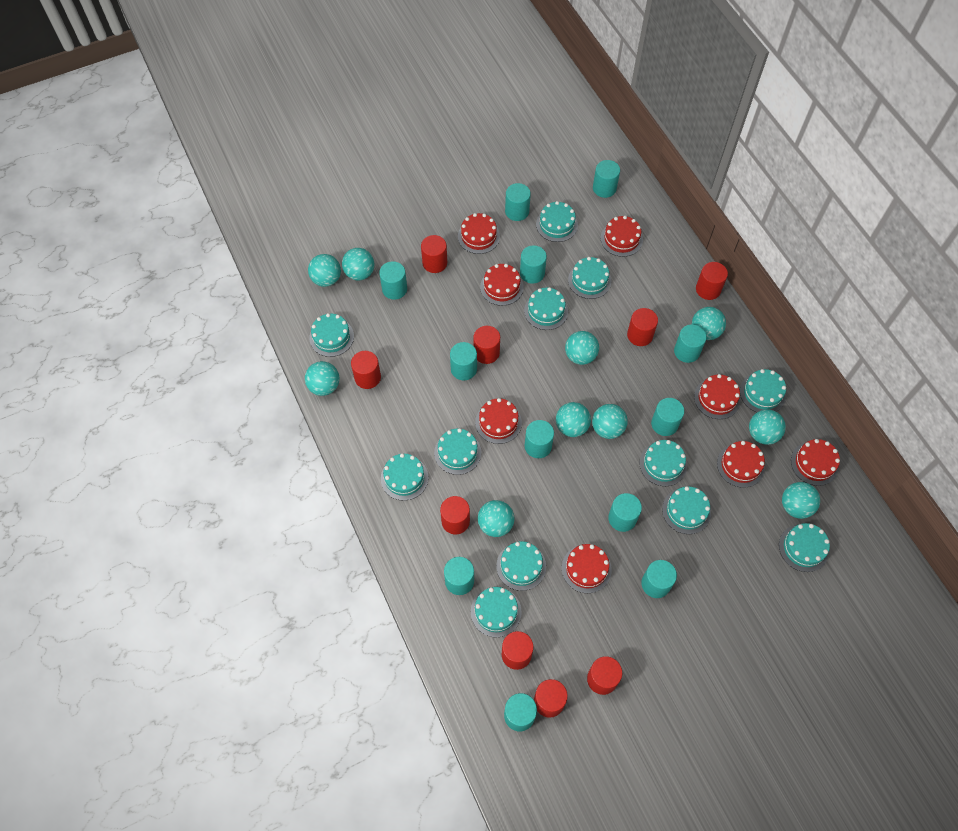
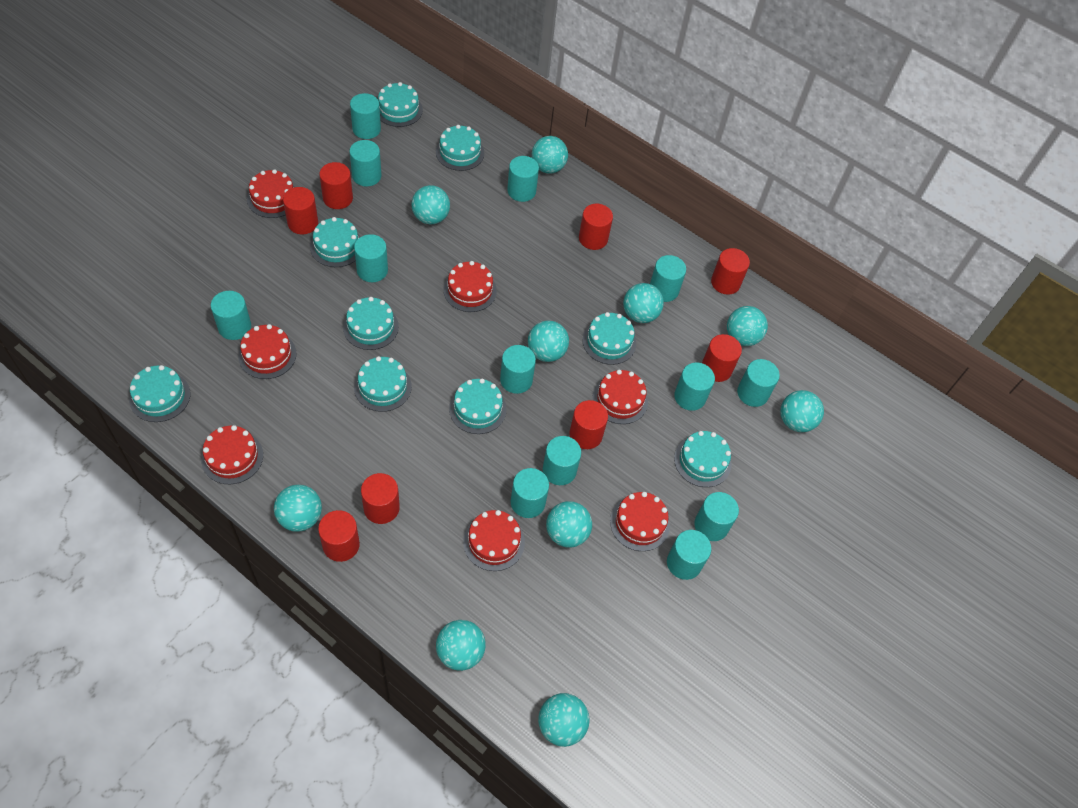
red cake: 8 -> 7
red cylinder: 9 -> 8
turquoise cake: 12 -> 9
turquoise cylinder: 12 -> 13

